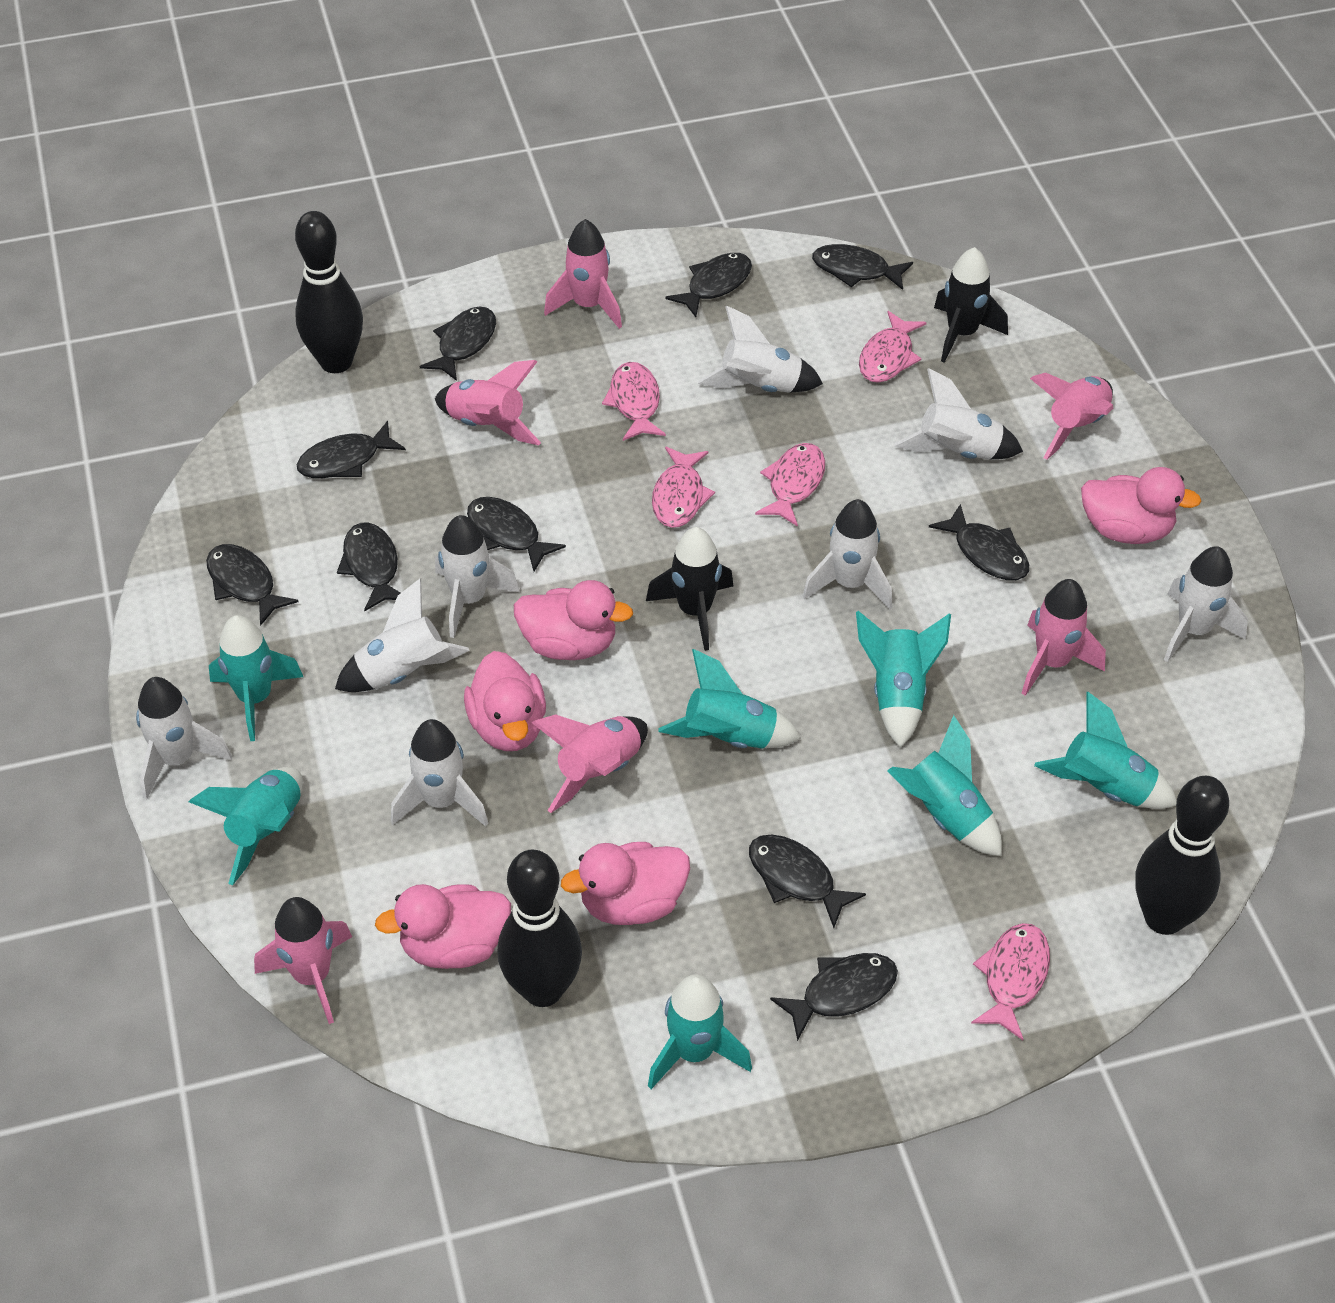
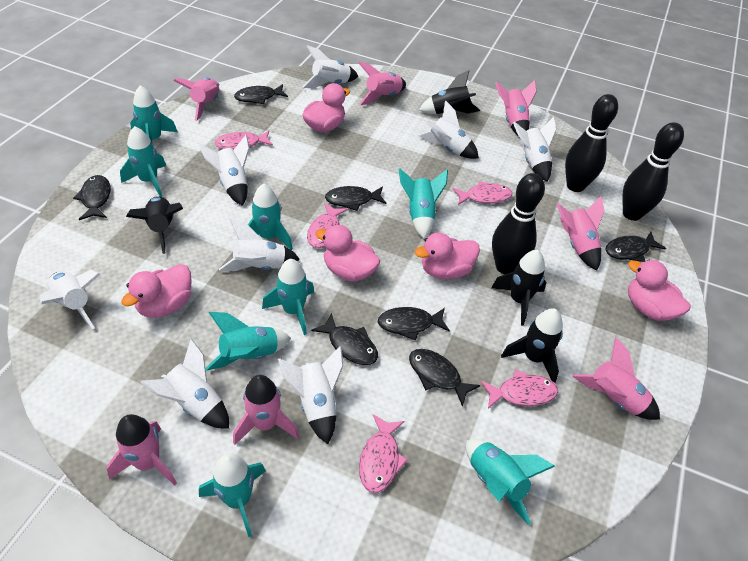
black fish: 10 -> 7
black rocket: 2 -> 4
pink rocket: 6 -> 7
turquoise rocket: 7 -> 8

